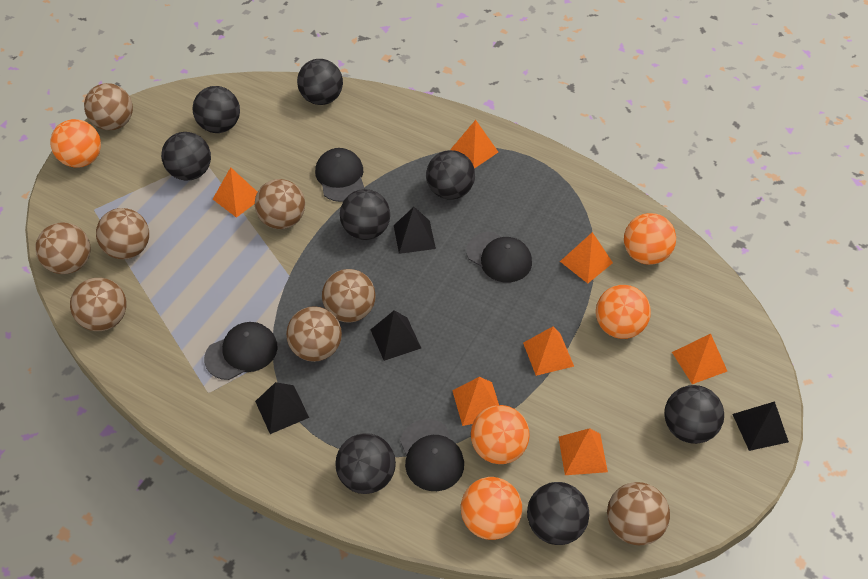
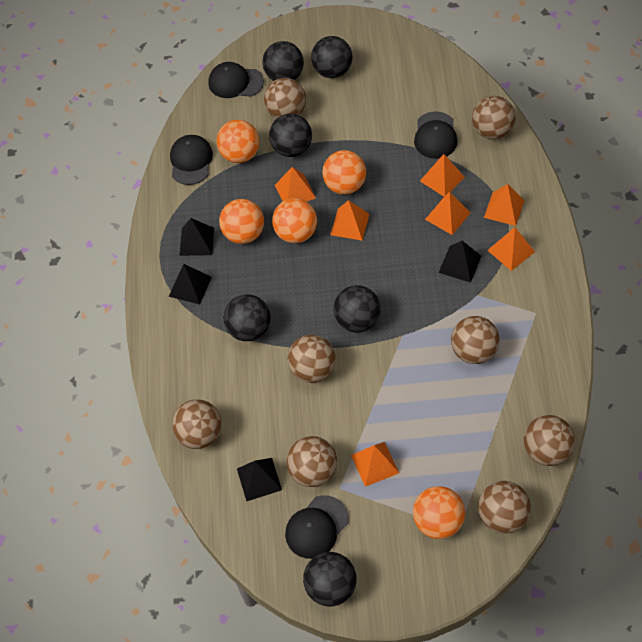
black ball: 8 -> 6

